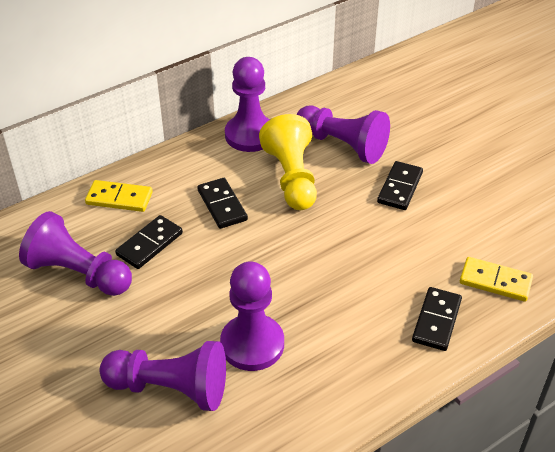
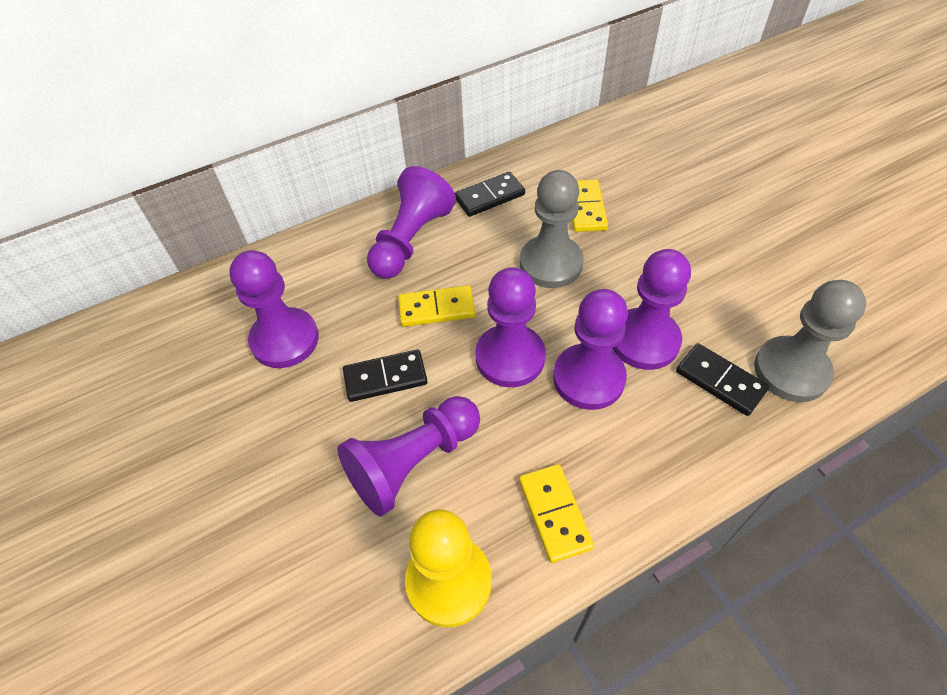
black domino: 4 -> 3
grey pawn: 0 -> 2
purple pawn: 5 -> 6
yellow domino: 2 -> 3

